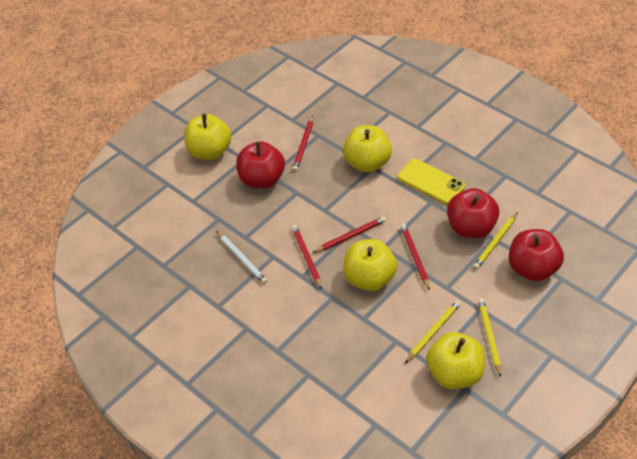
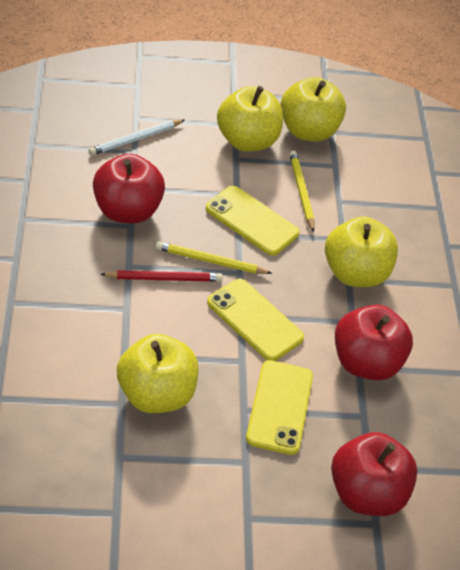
red pencil: 4 -> 1
yellow pencil: 3 -> 2
yellow phone: 1 -> 3

